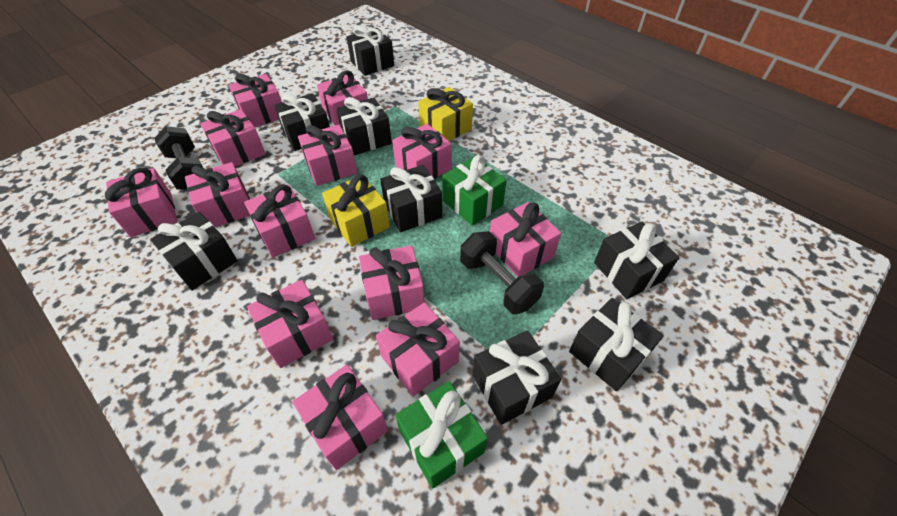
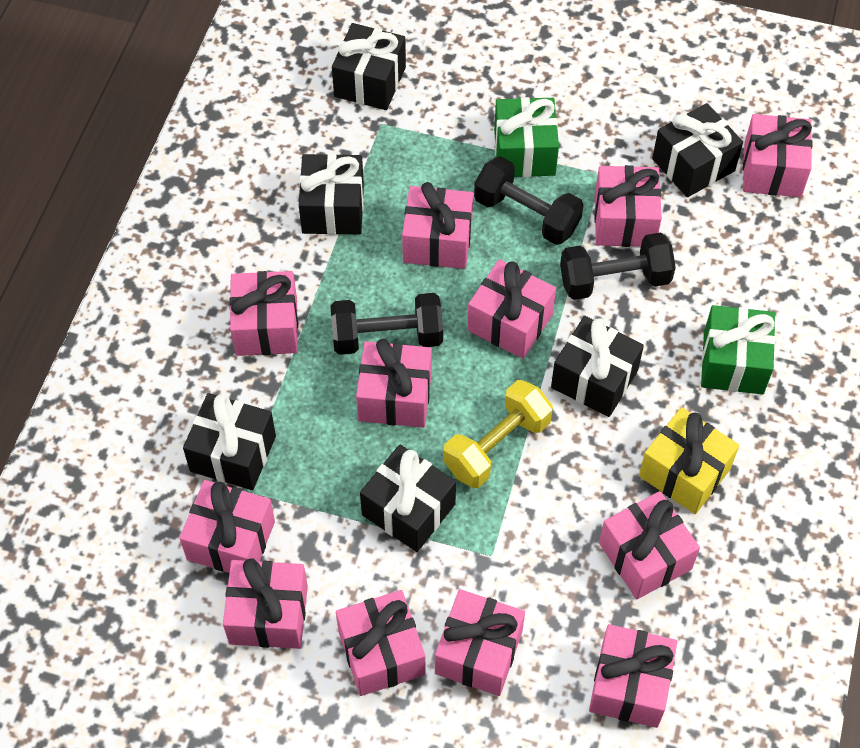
black dumbbell: 2 -> 3
black gift: 8 -> 6
pink gift: 13 -> 12
yellow dumbbell: 0 -> 1
yellow gift: 2 -> 1

